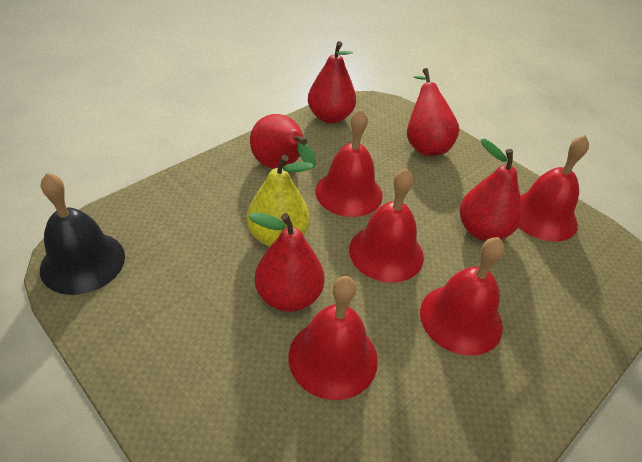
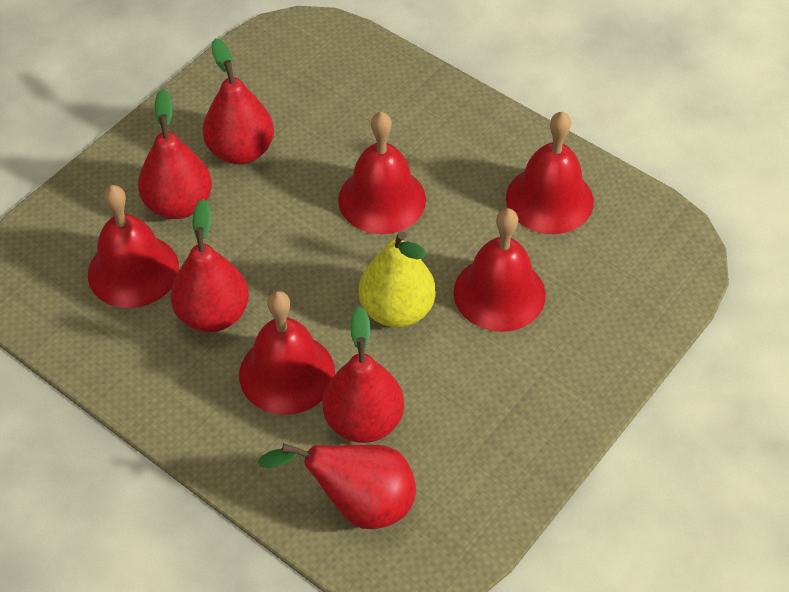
black bell: 1 -> 0

